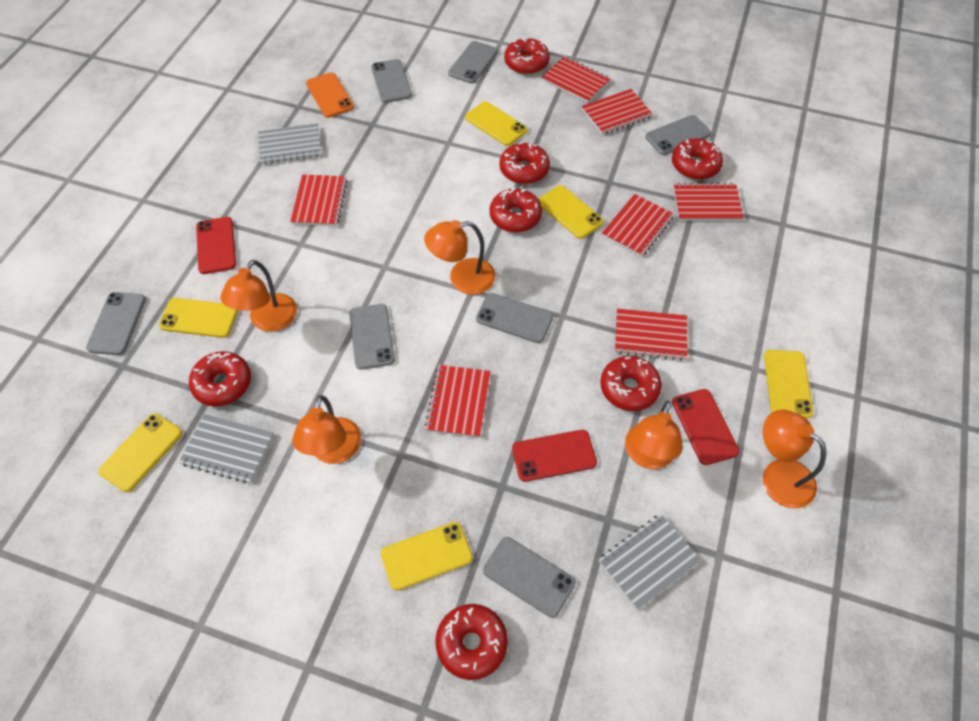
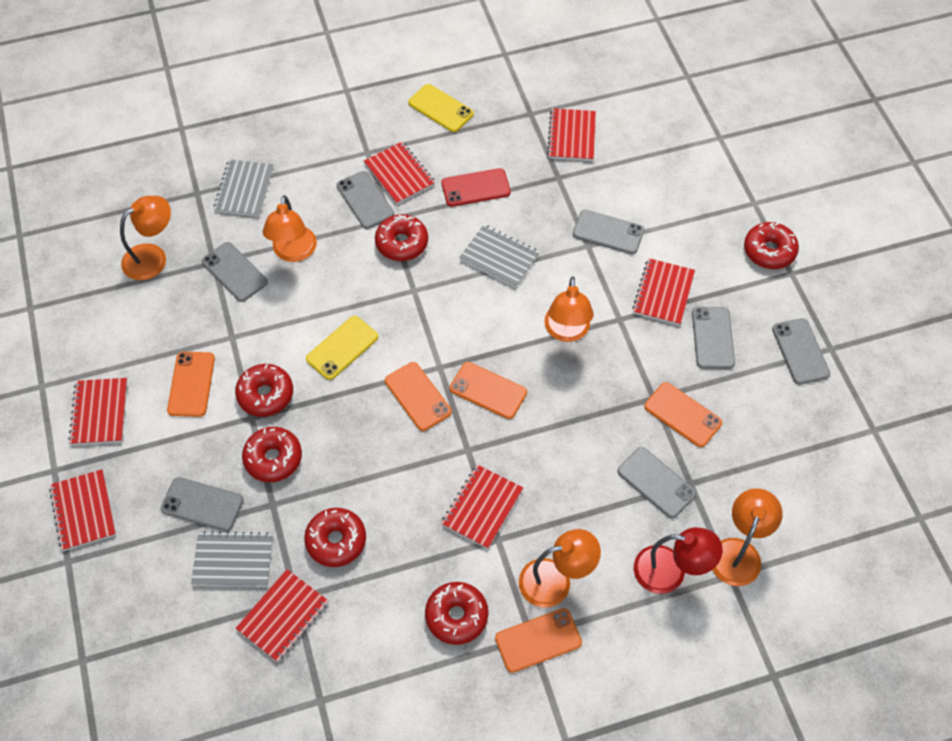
orange phone: 1 -> 5
red donut: 7 -> 6
red lamp: 0 -> 1
red phone: 3 -> 1
yellow phone: 6 -> 2

